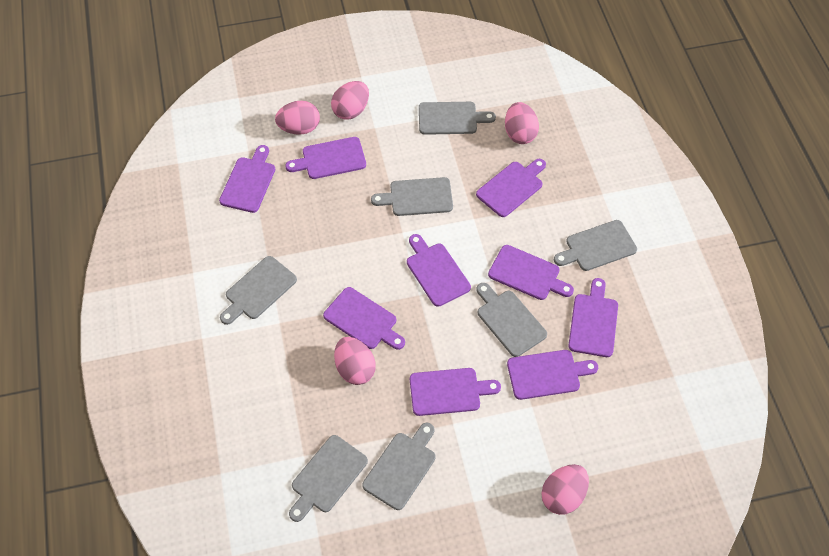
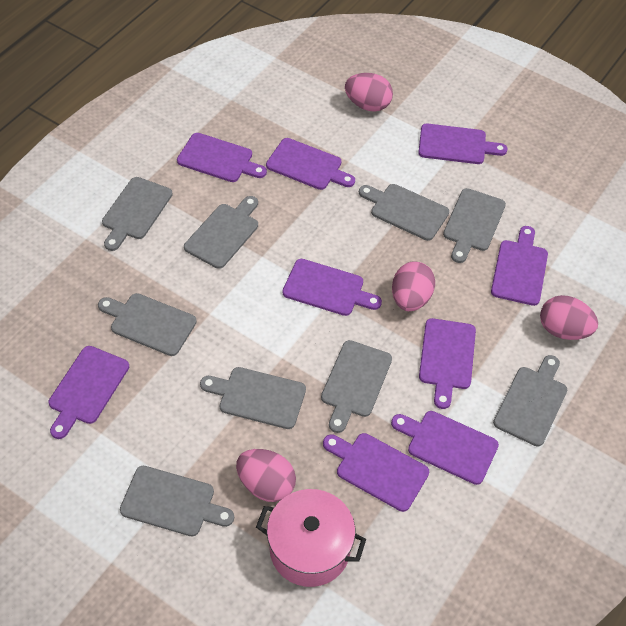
grey cutting board: 7 -> 9
pink egg: 5 -> 4
pink pot: 0 -> 1

